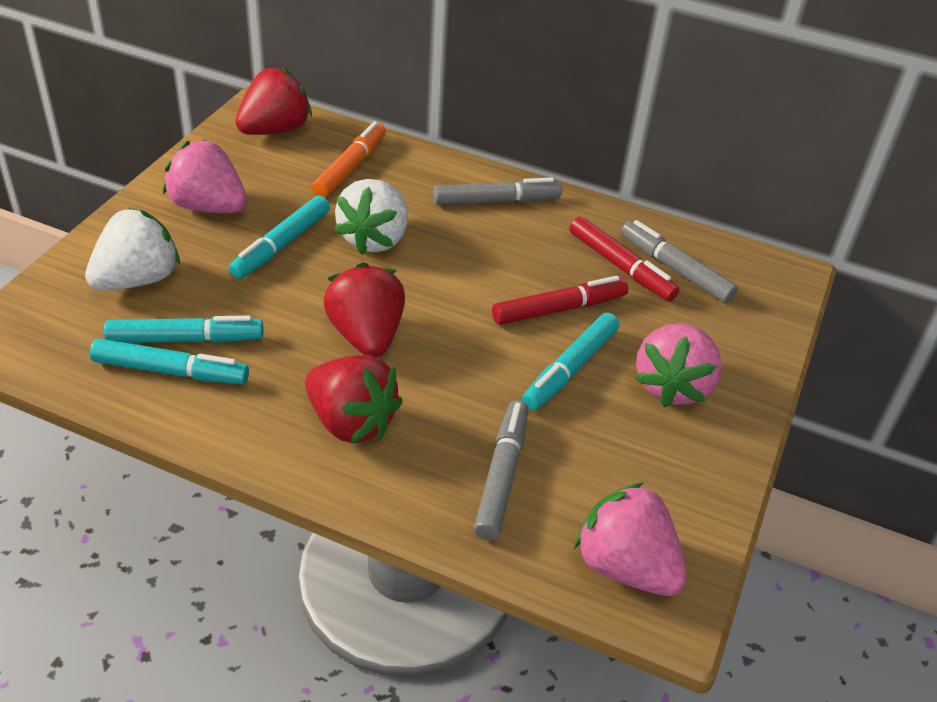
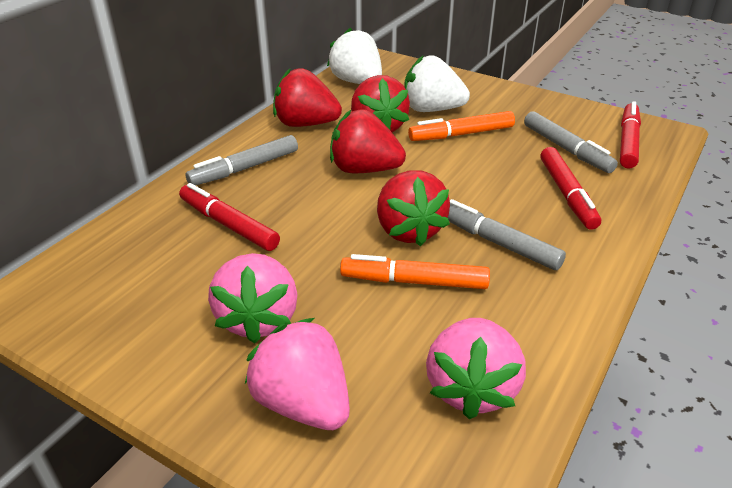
orange marker: 1 -> 2
red marker: 2 -> 3
red strawberry: 3 -> 4
turquoise marker: 4 -> 0

